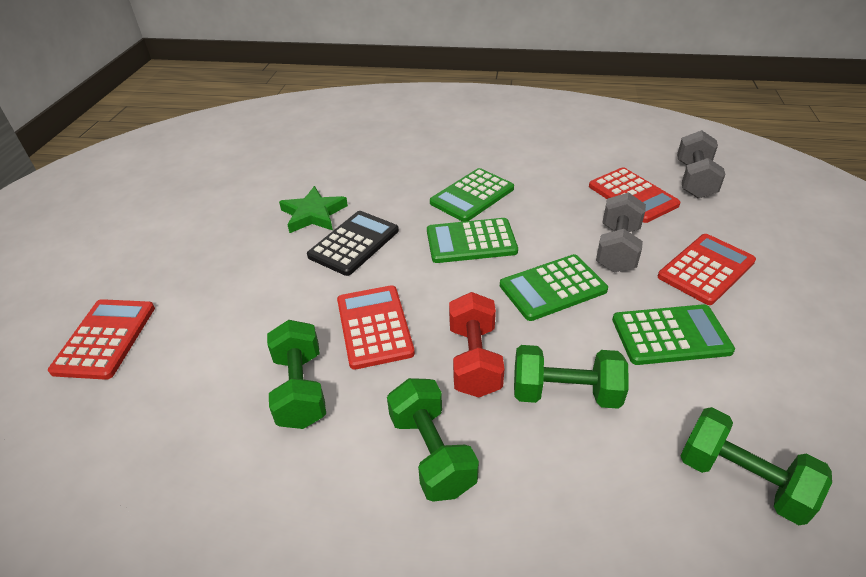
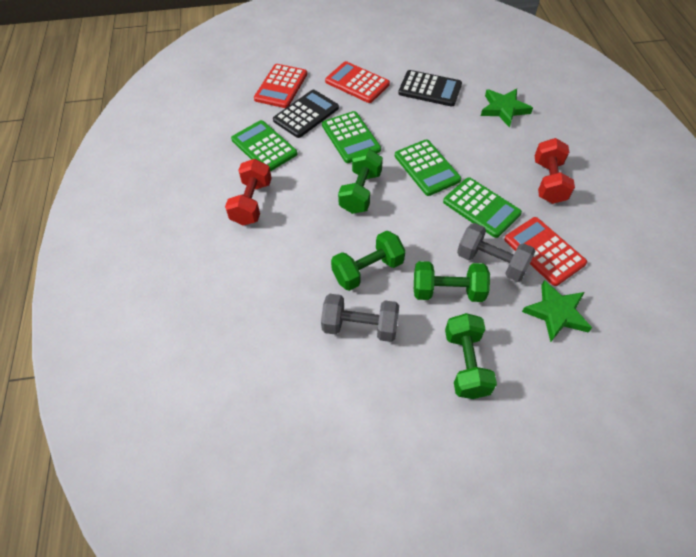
black calculator: 1 -> 2
green star: 1 -> 2
red calculator: 4 -> 3
red dumbbell: 1 -> 2

